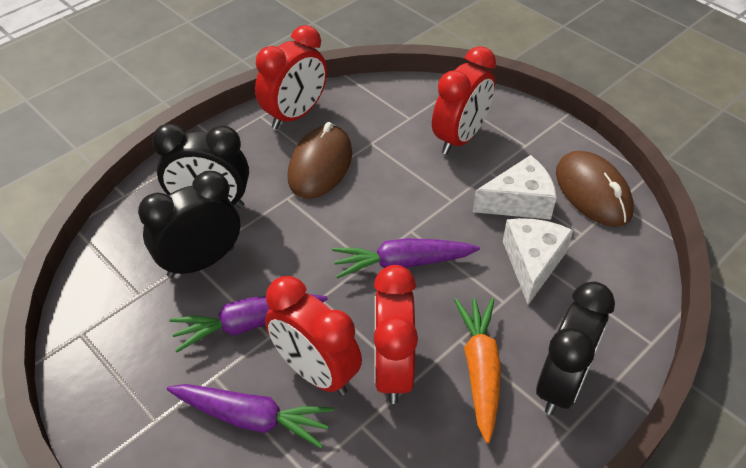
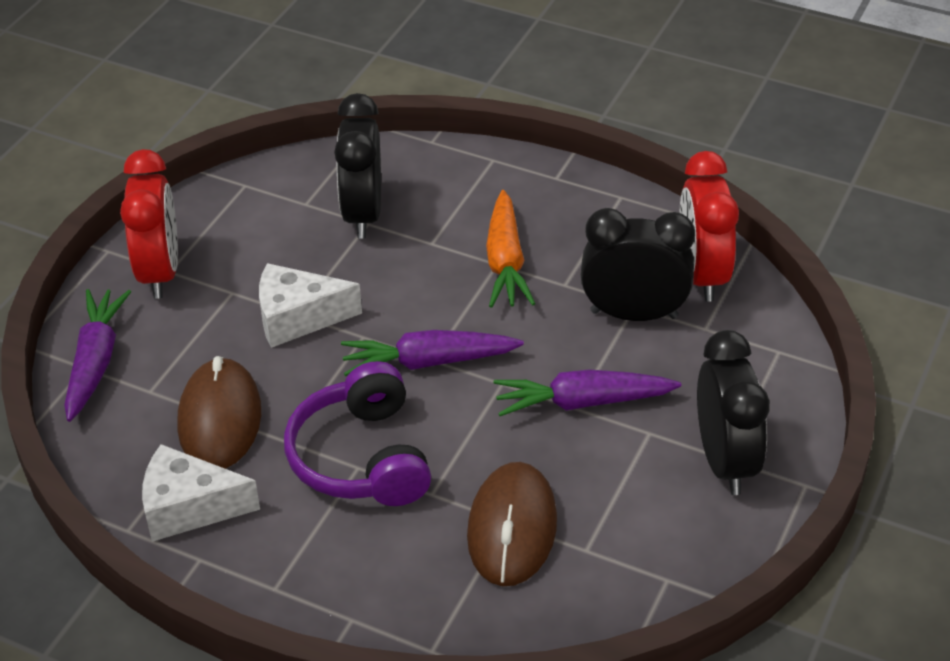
purple headphones: 0 -> 1
red clock: 4 -> 2

